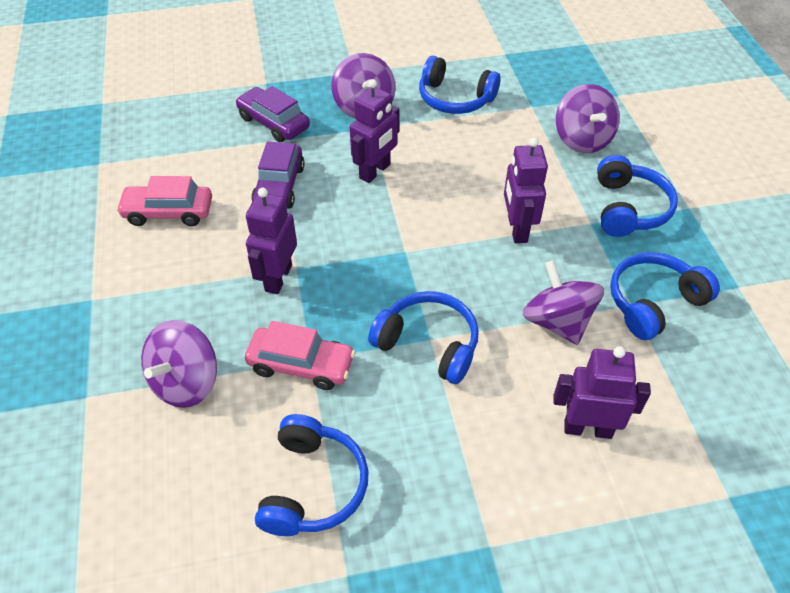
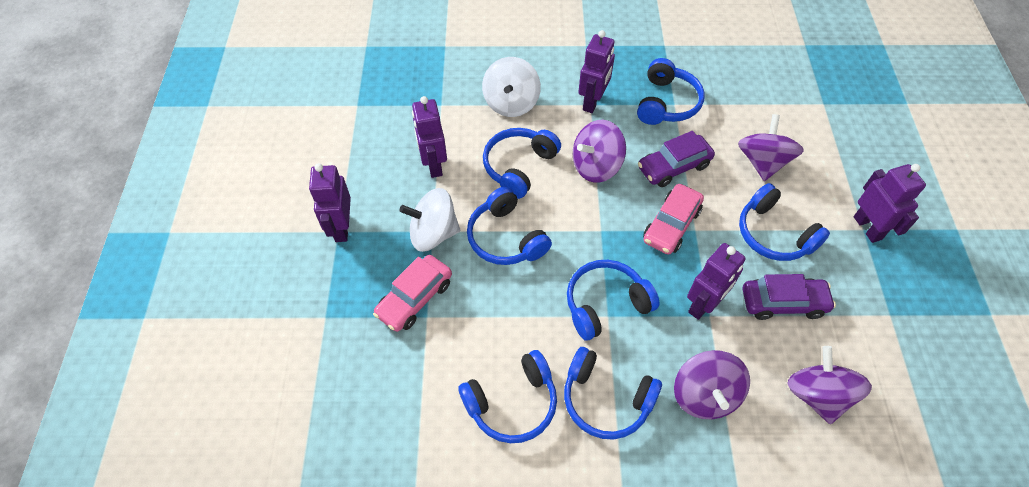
blue headphones: 5 -> 7
purple robot: 4 -> 5
white spinning top: 0 -> 2

